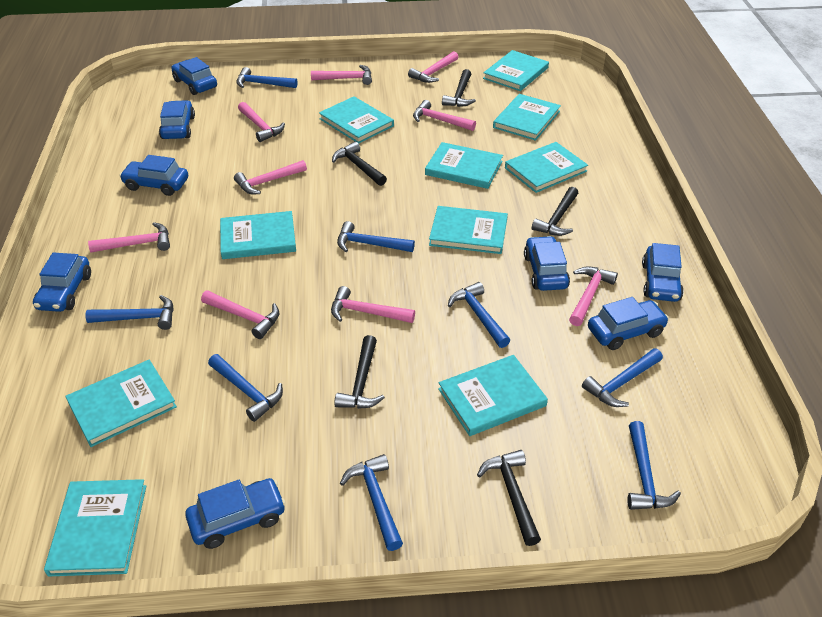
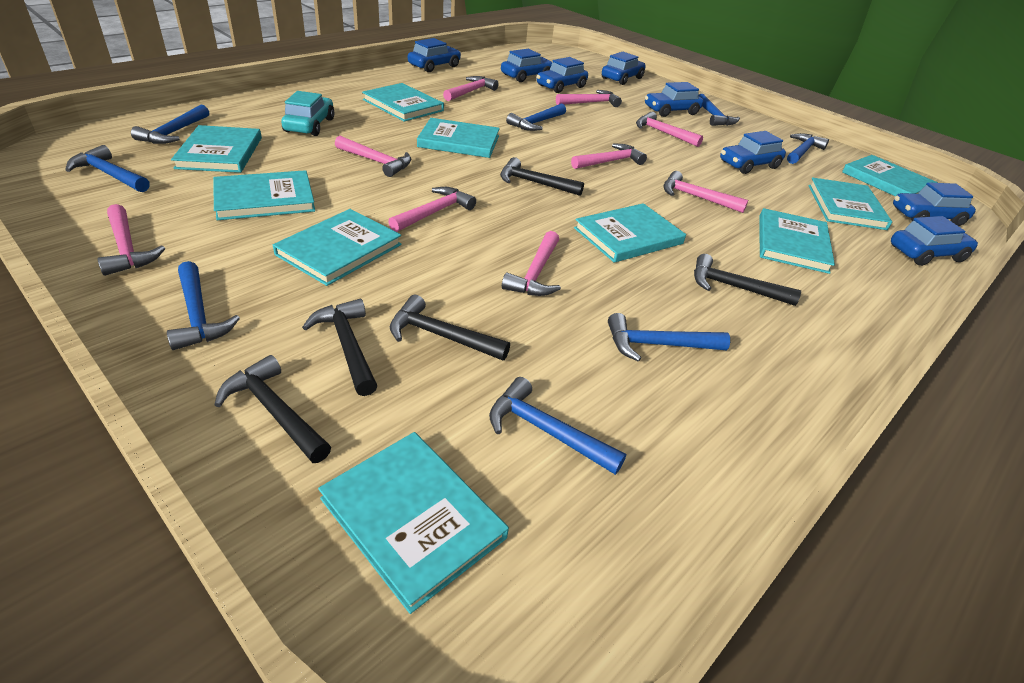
turquoise car: 0 -> 1

